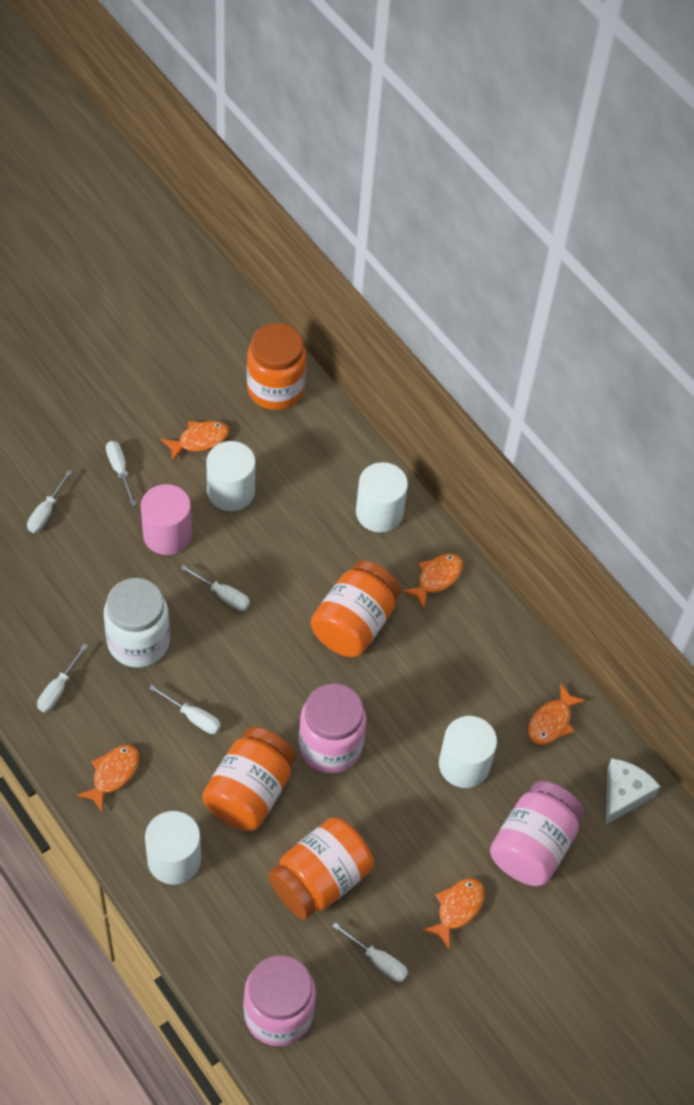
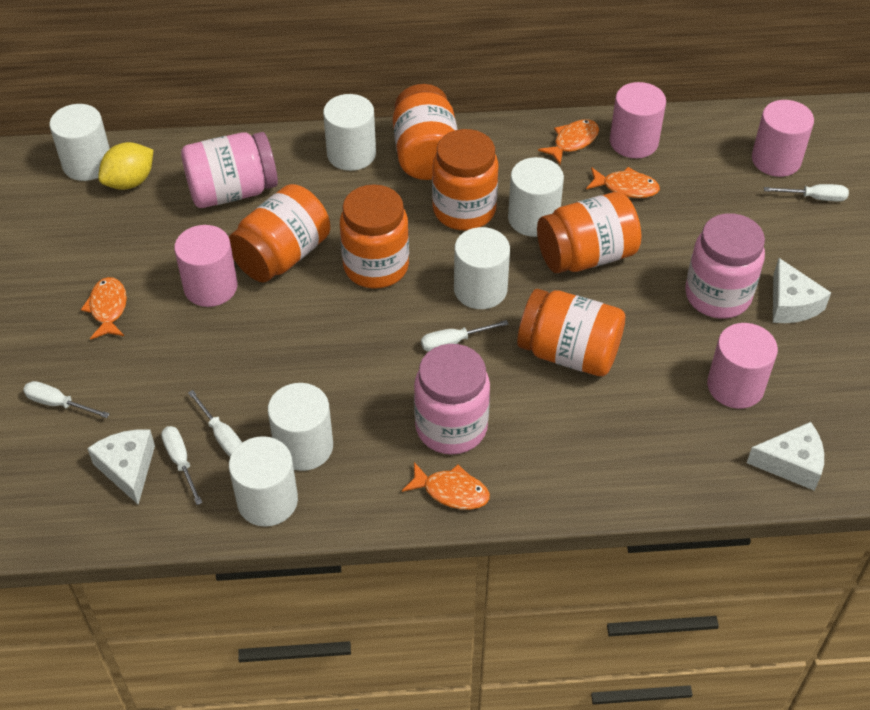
orange fish: 5 -> 4
orange jar: 4 -> 6
pink cylinder: 1 -> 4
white cheese: 1 -> 3
white cylinder: 4 -> 6
white jar: 1 -> 0
white screwdriver: 6 -> 5
yellow lemon: 0 -> 1

